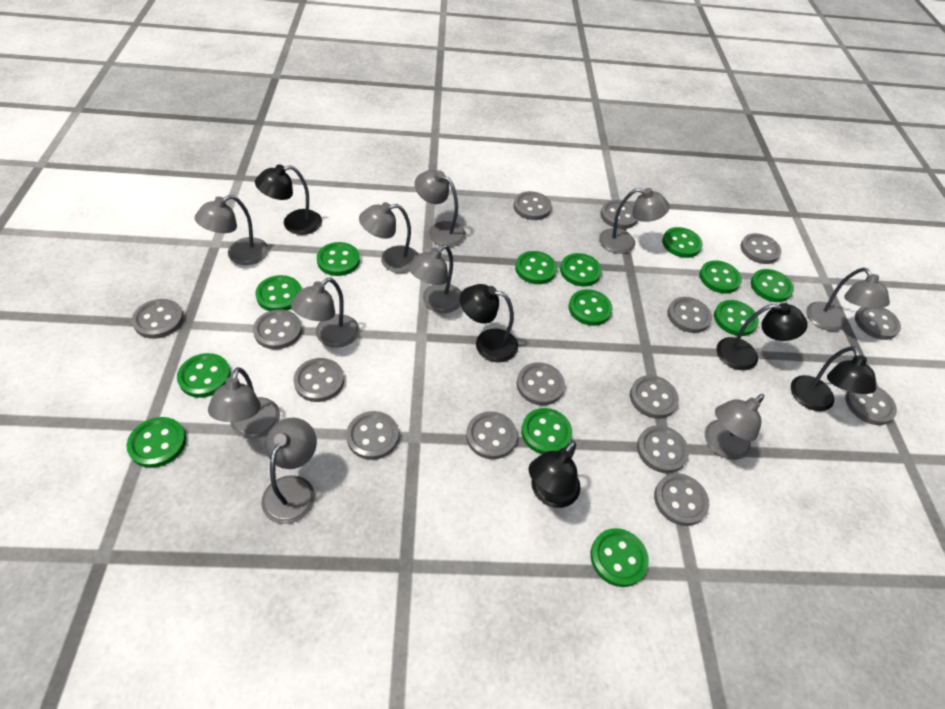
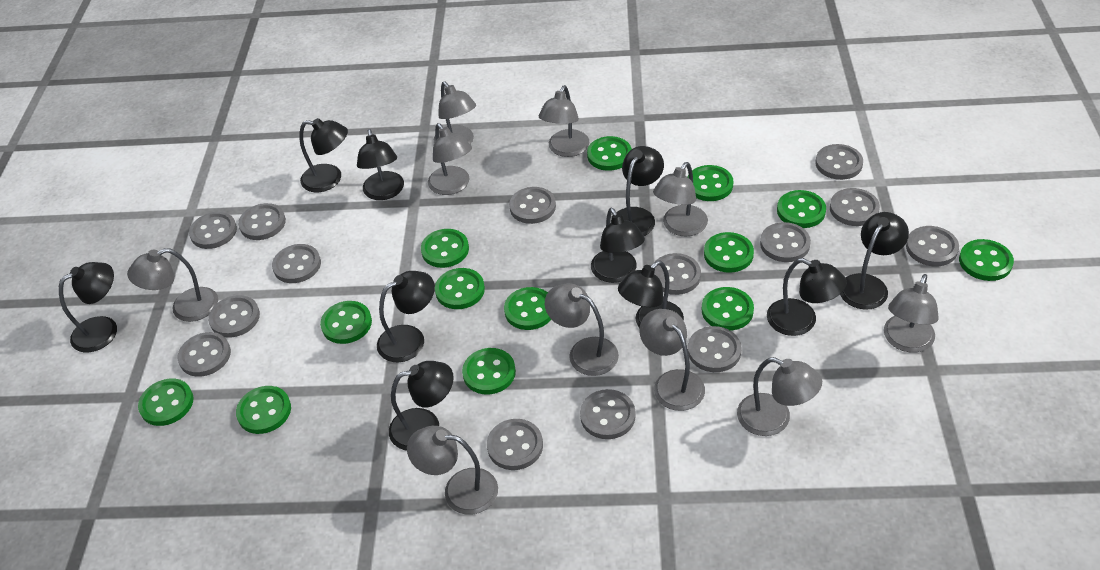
black lamp: 5 -> 10
grey button: 15 -> 14

